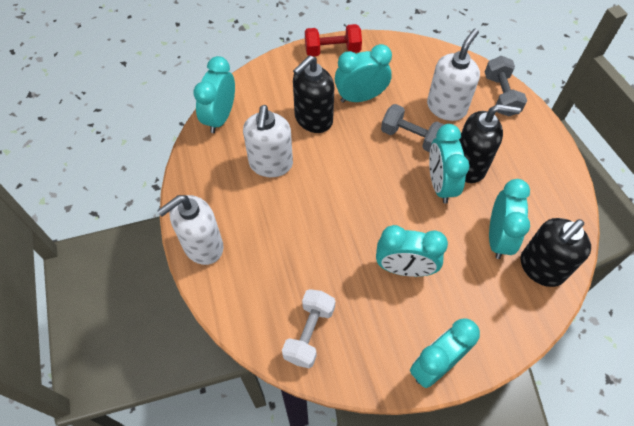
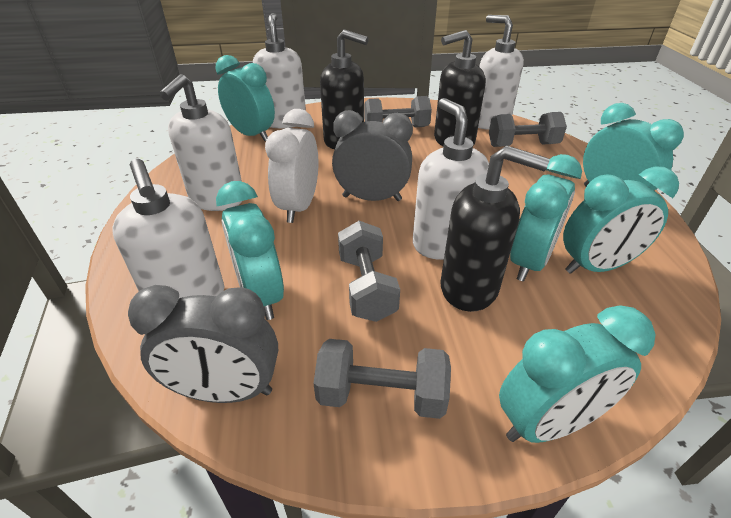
grey clock: 0 -> 2
grey dumbbell: 2 -> 4
red dumbbell: 1 -> 0
white clock: 0 -> 1
white dumbbell: 1 -> 0
white soap dispenser: 3 -> 5

